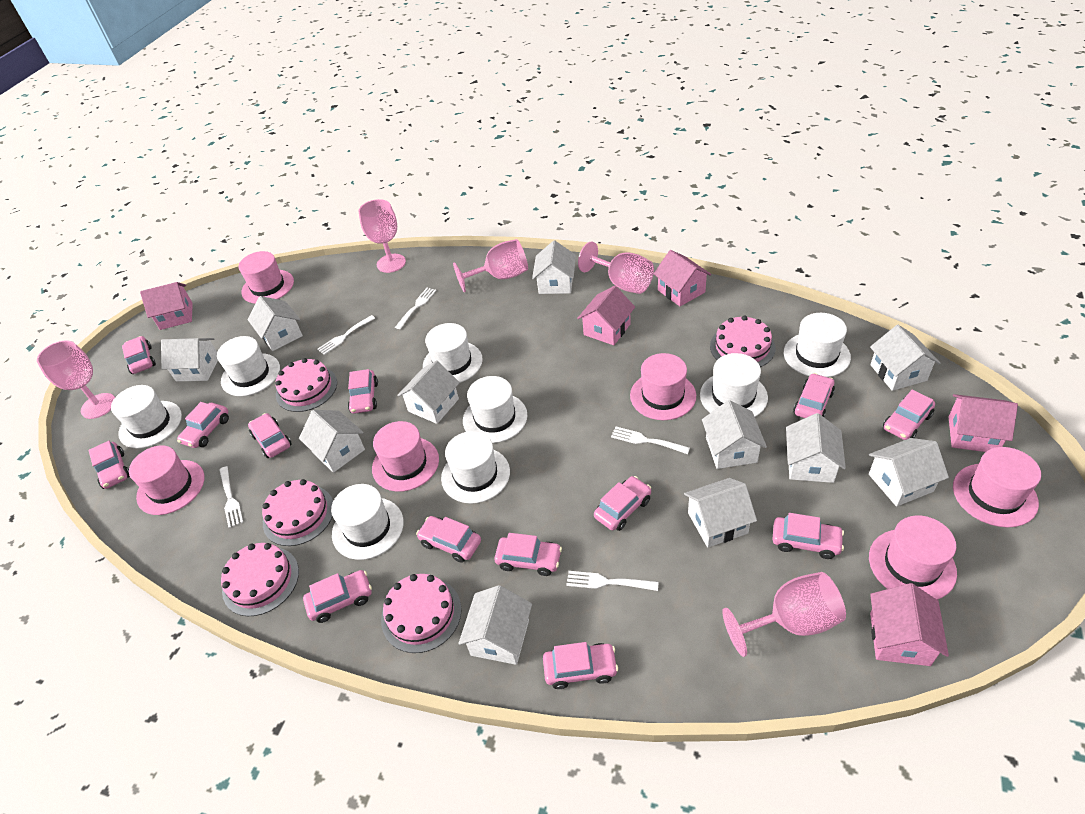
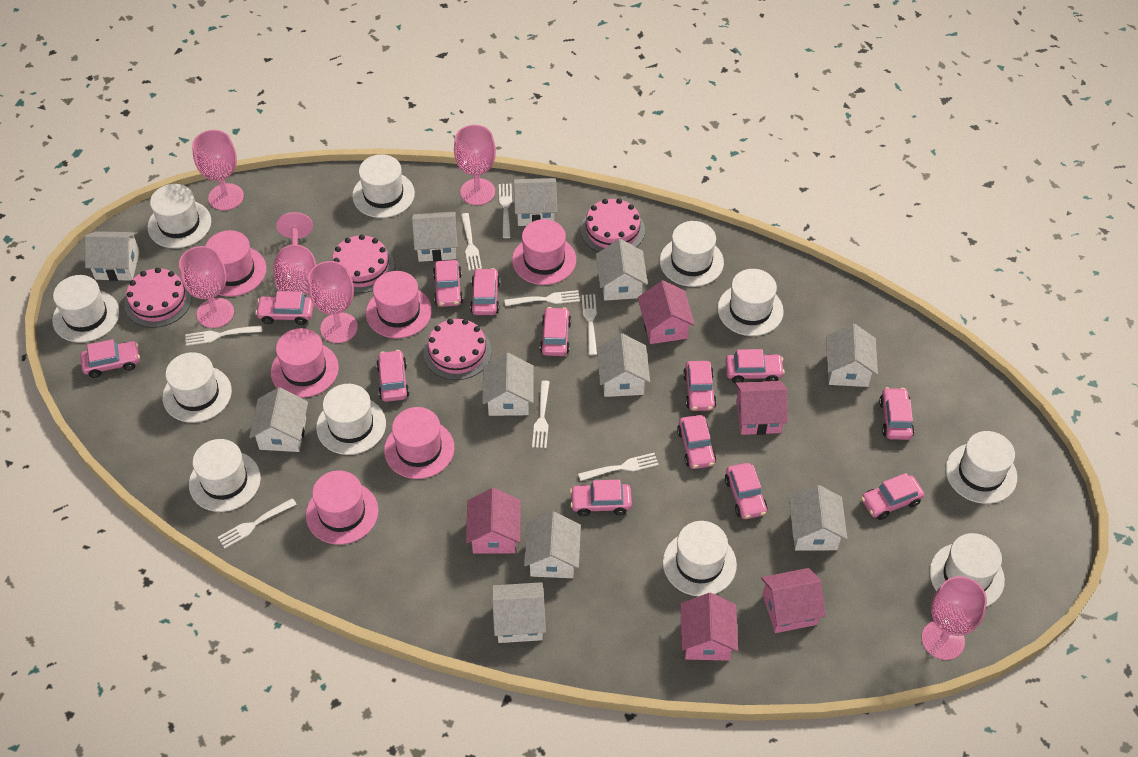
pink cake: 5 -> 4
pink goblet: 5 -> 6
white fork: 5 -> 8
white hat: 8 -> 11

